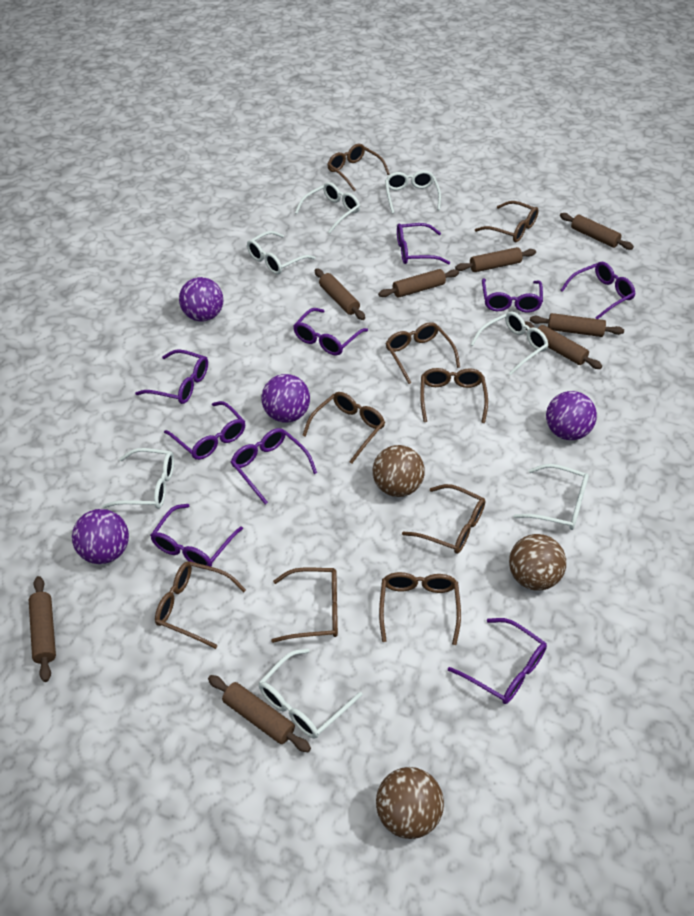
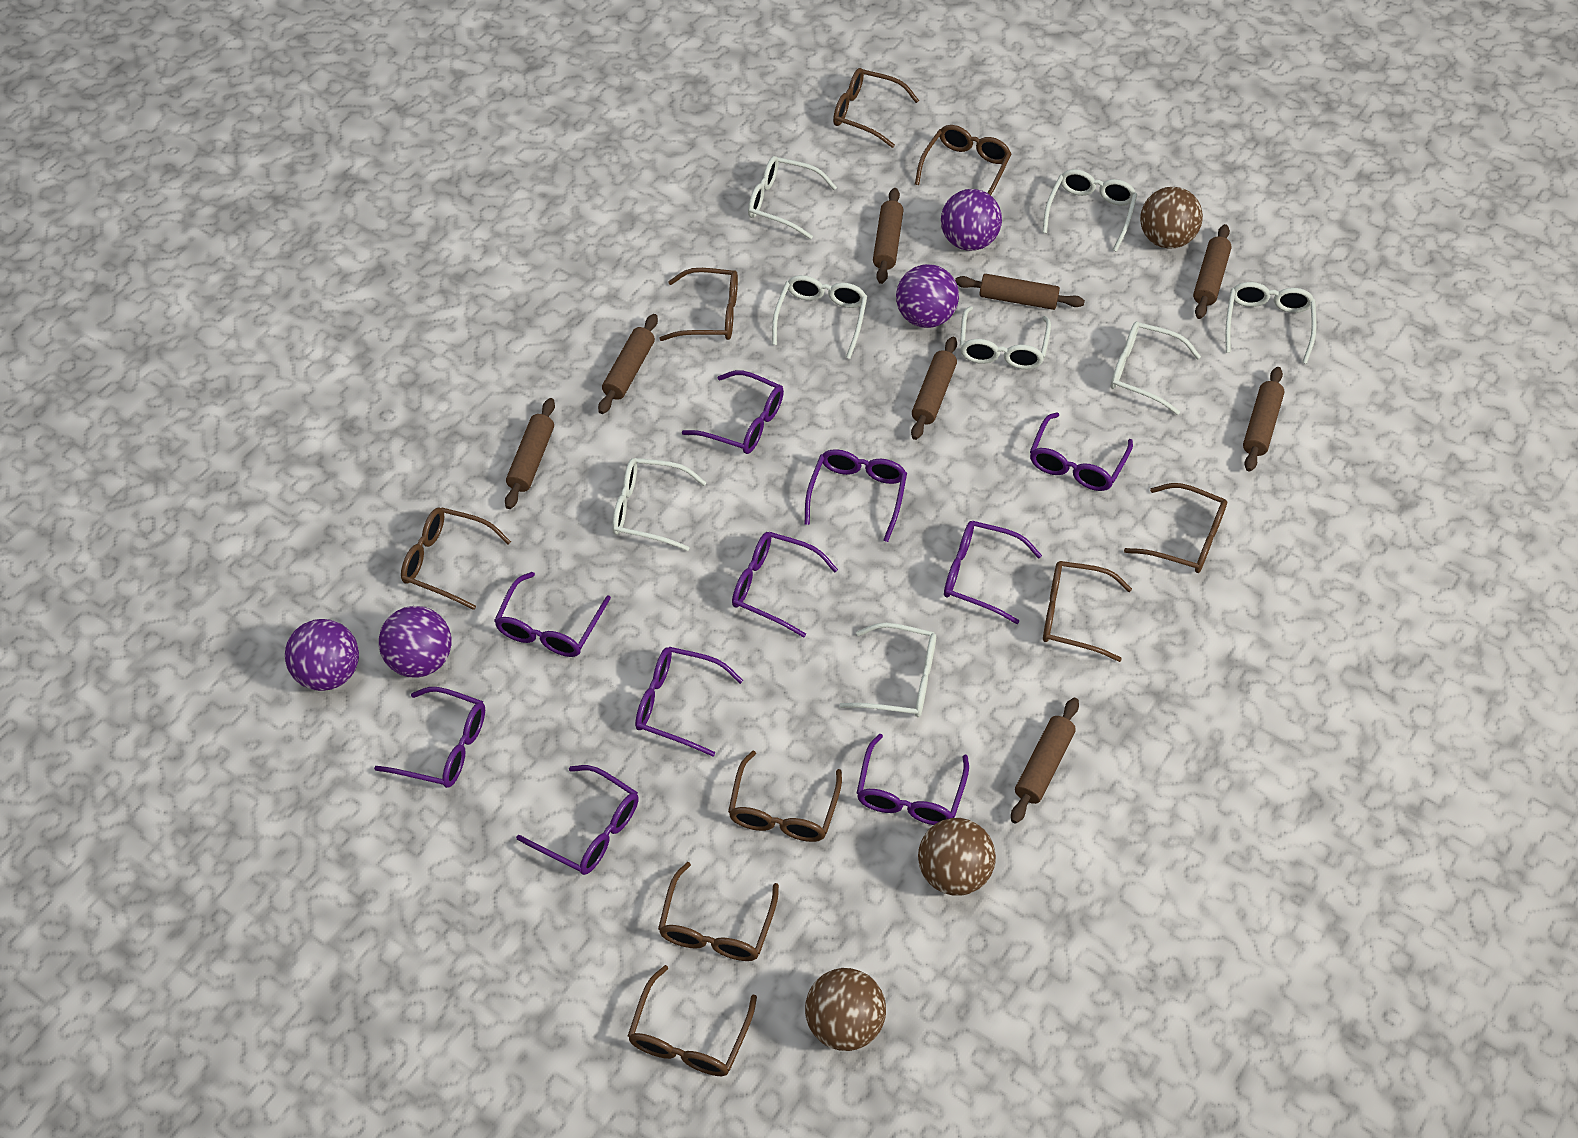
purple glasses: 9 -> 10
white glasses: 7 -> 8

